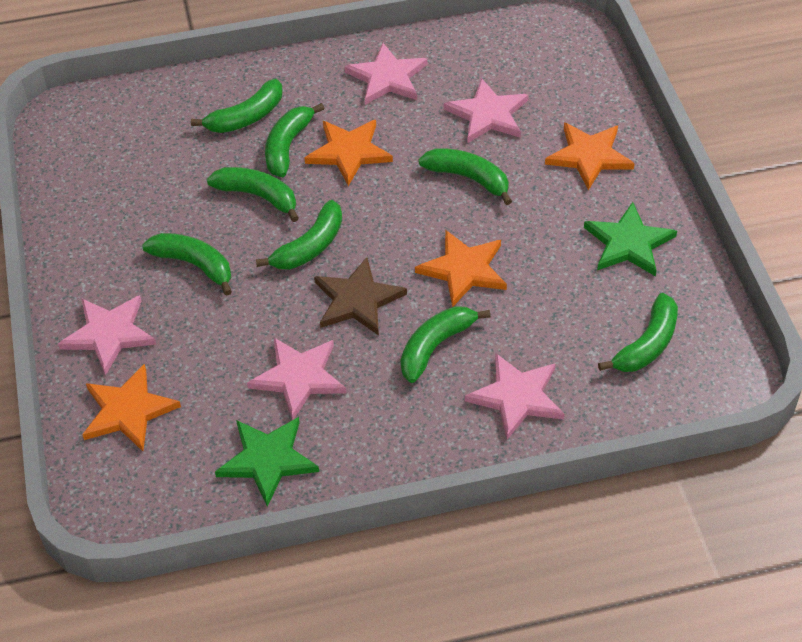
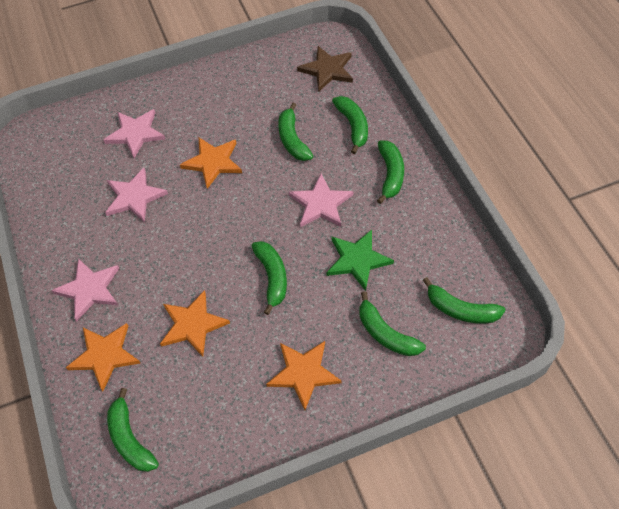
green banana: 8 -> 7
green star: 2 -> 1
pink star: 5 -> 4

